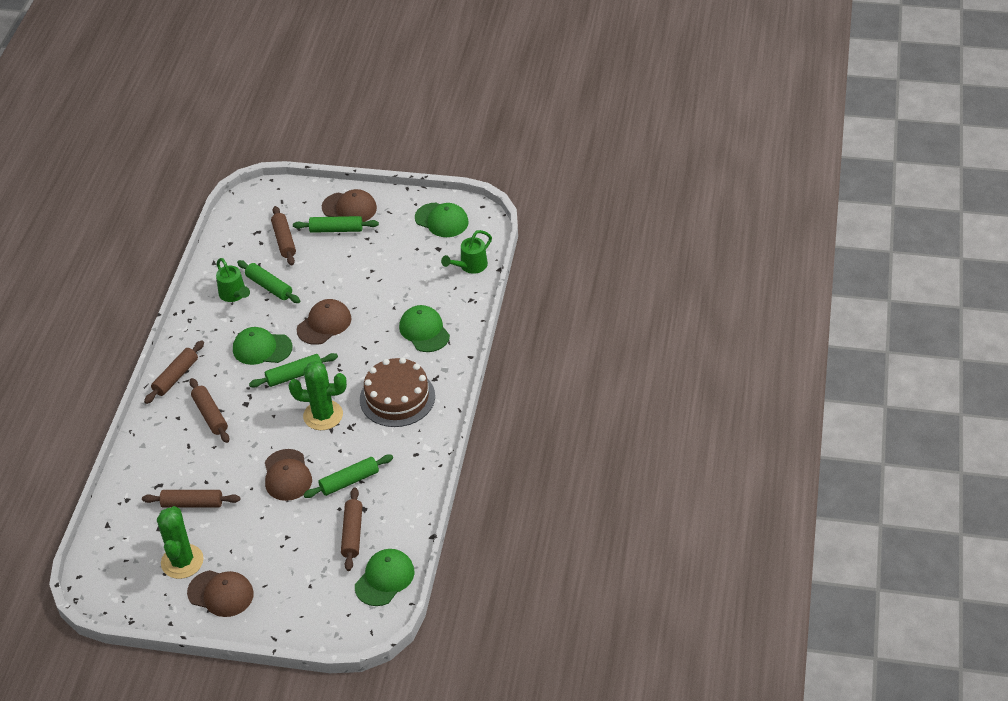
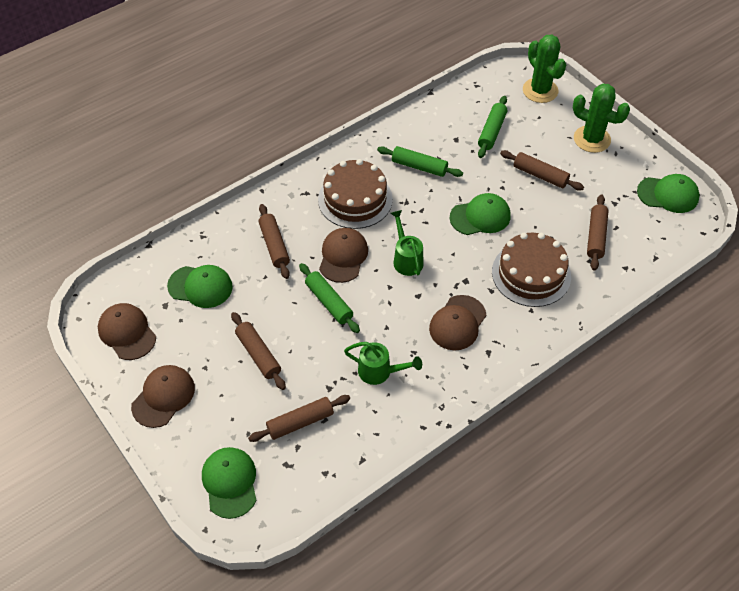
brown cake: 1 -> 2
green rolling pin: 4 -> 3

